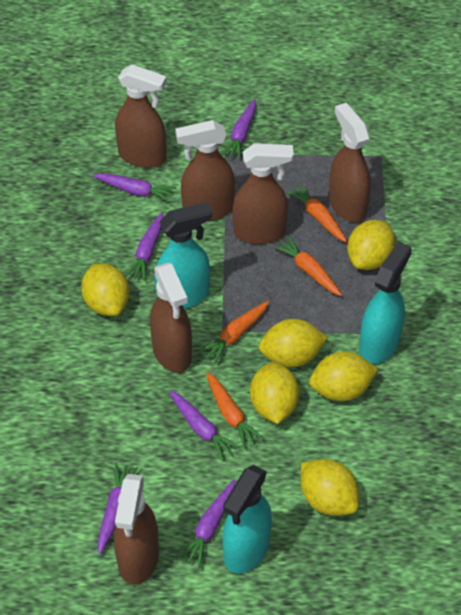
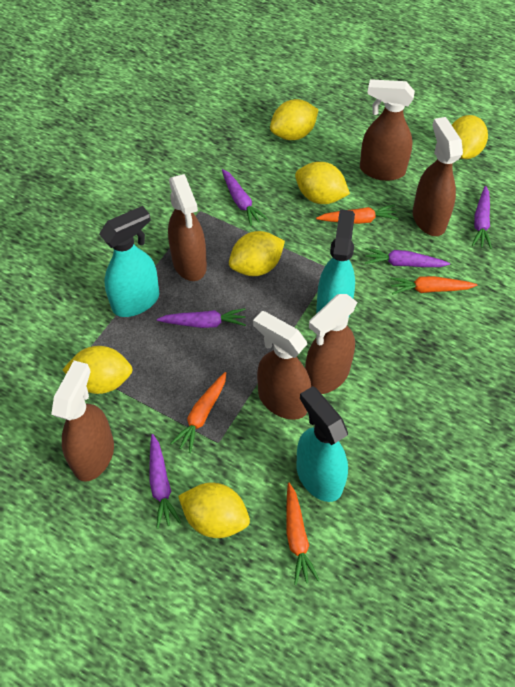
purple carrot: 6 -> 5

